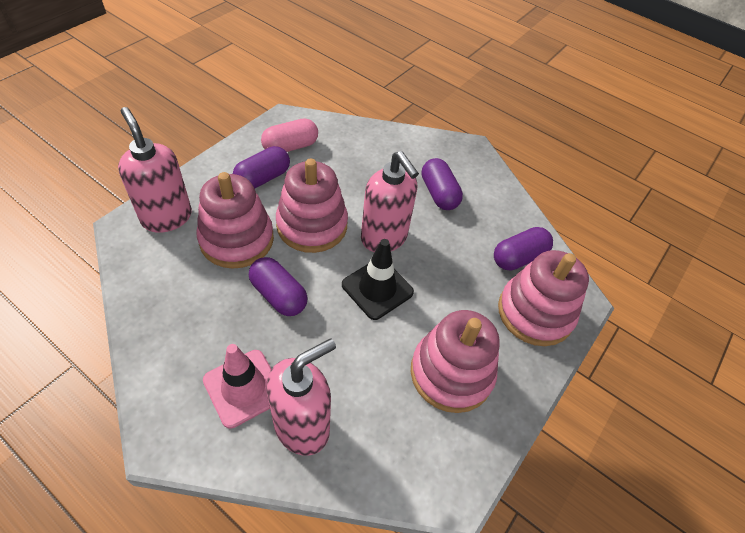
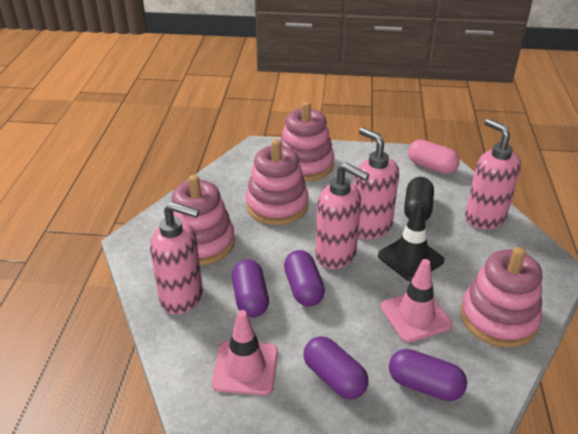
black capsule: 0 -> 1
pink soap dispenser: 3 -> 4
pink traffic cone: 1 -> 2

